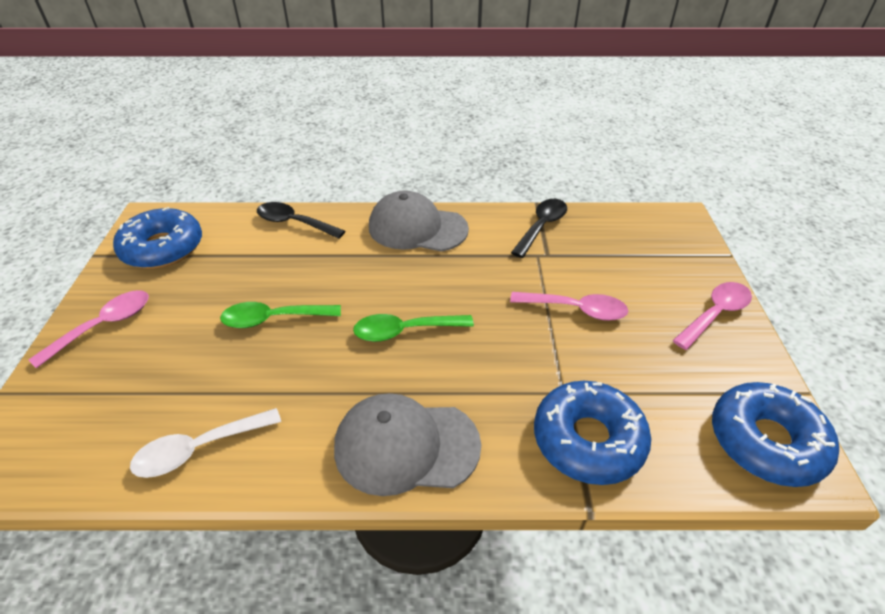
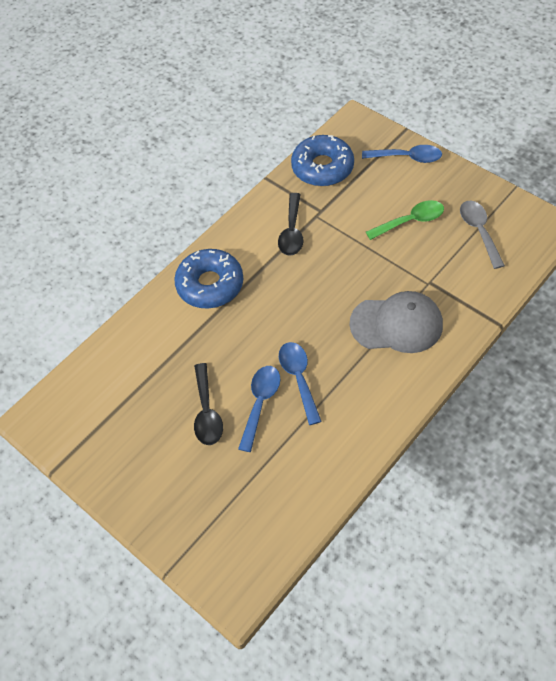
blue donut: 3 -> 2
blue spoon: 0 -> 3
green spoon: 2 -> 1
grey cap: 2 -> 1
grey spoon: 0 -> 1
pink spoon: 3 -> 0
white spoon: 1 -> 0

